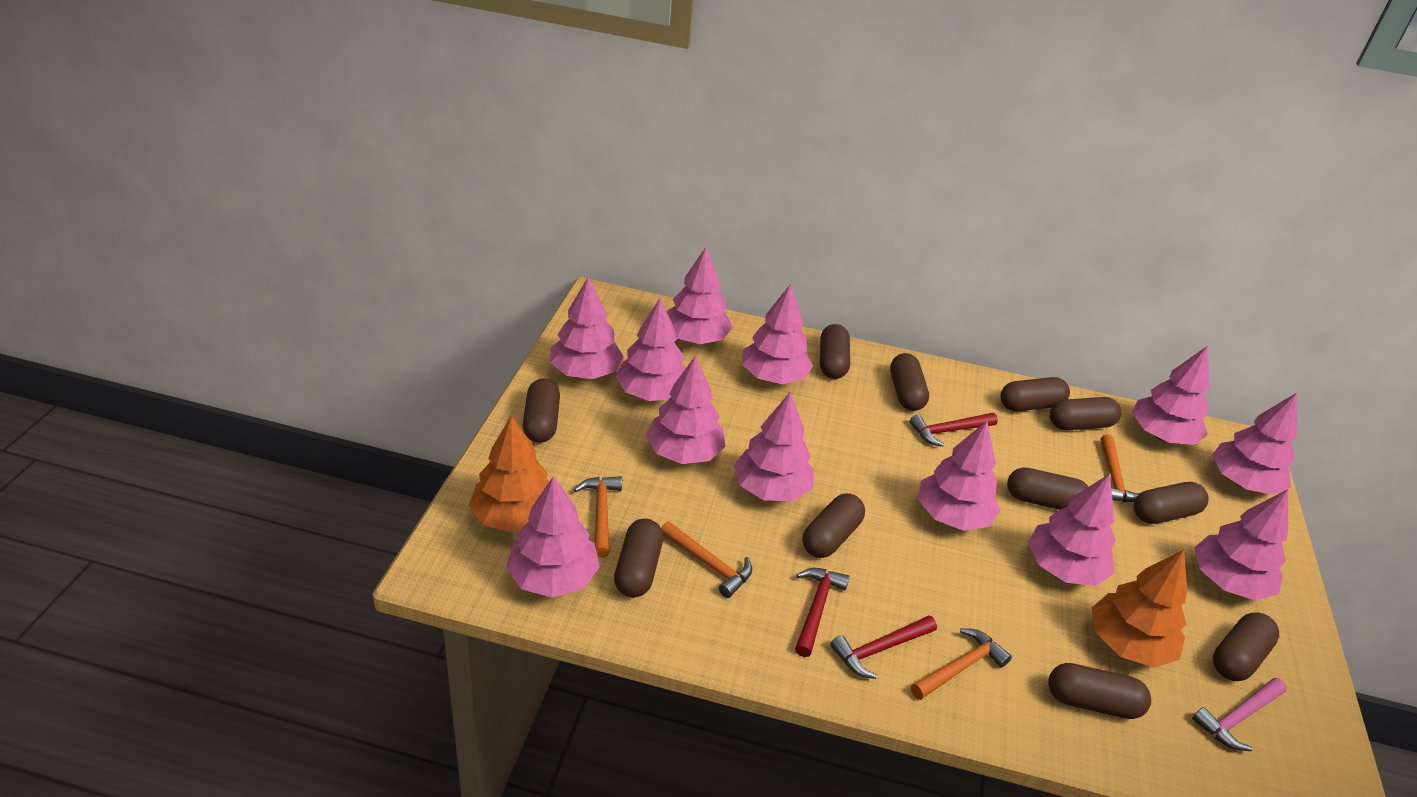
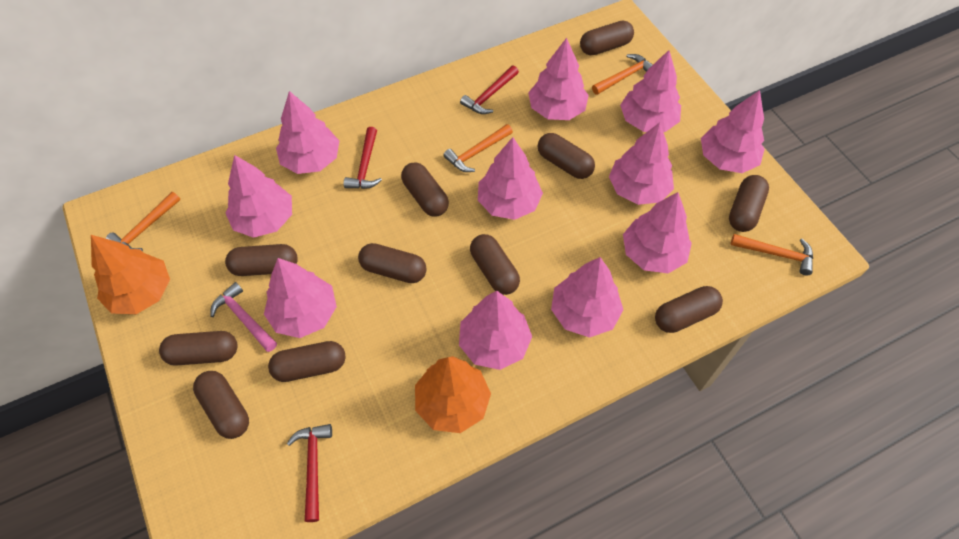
pink tree: 12 -> 11

